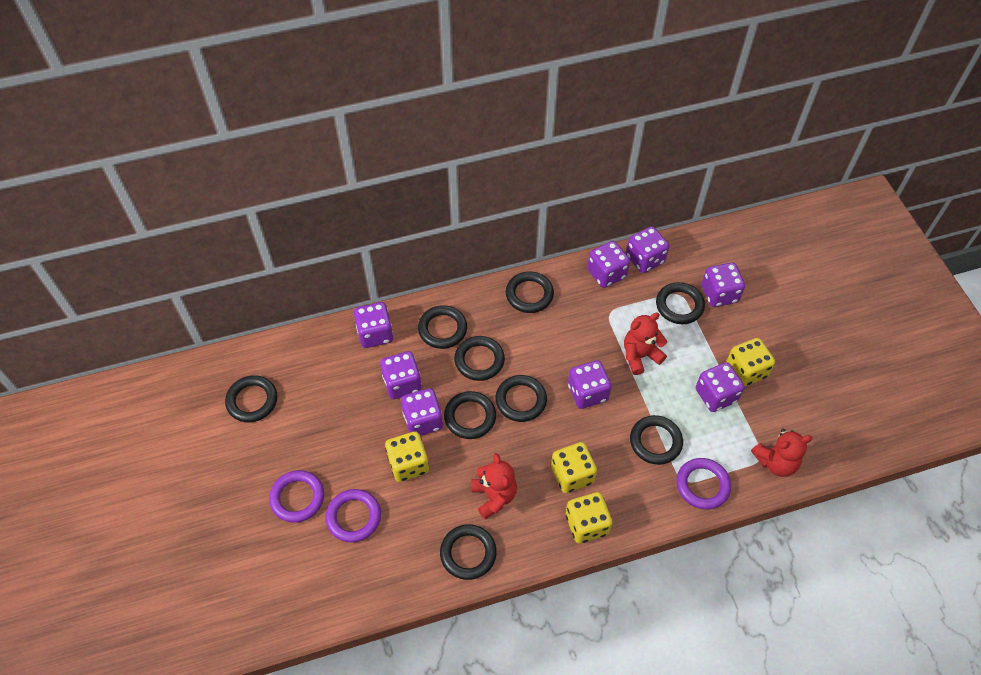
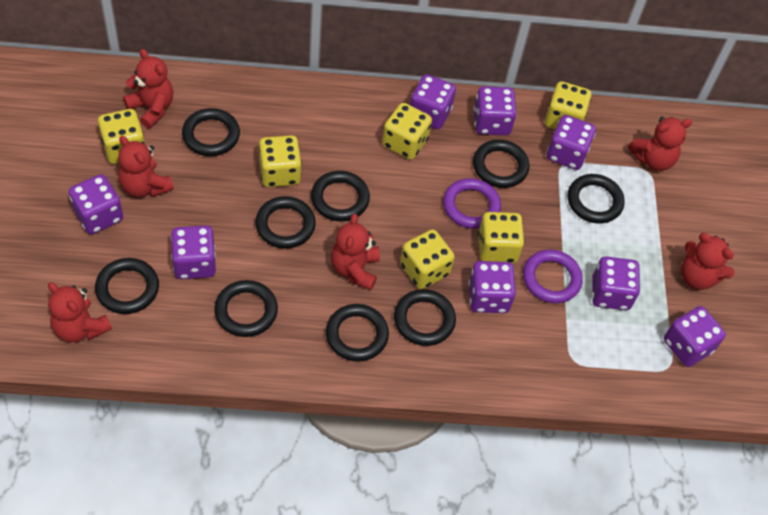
purple ring: 3 -> 2
red teddy bear: 3 -> 6
yellow dice: 4 -> 6

